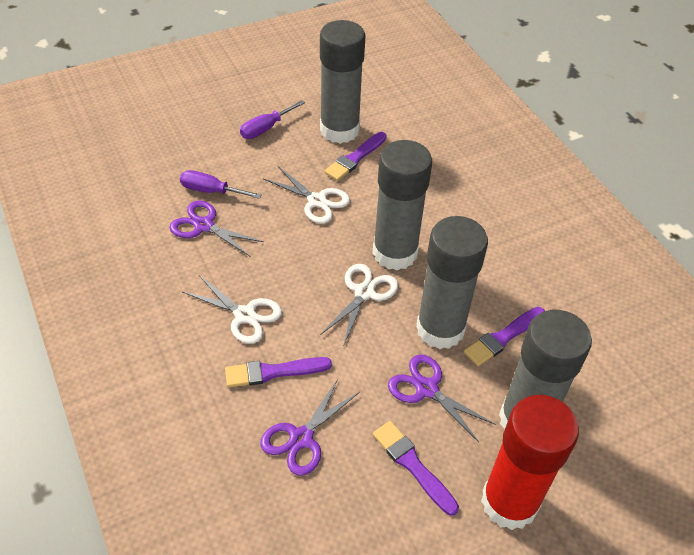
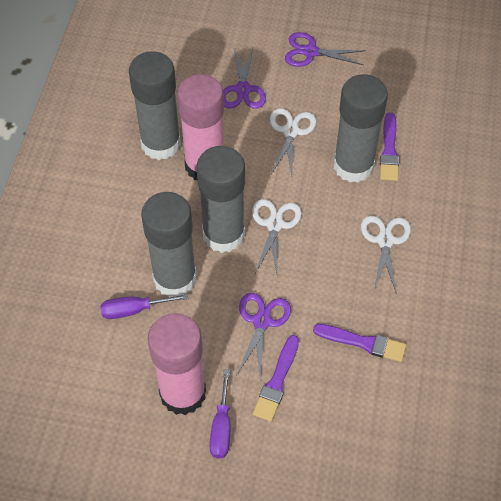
pink glue stick: 0 -> 2
purple brush: 4 -> 3
red glue stick: 1 -> 0

